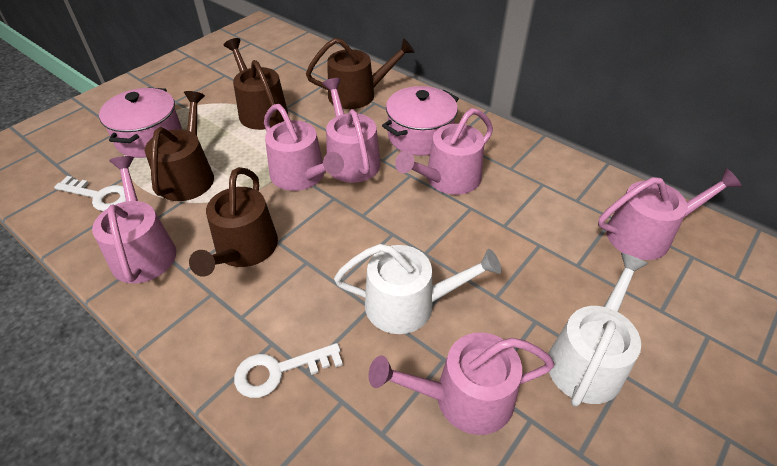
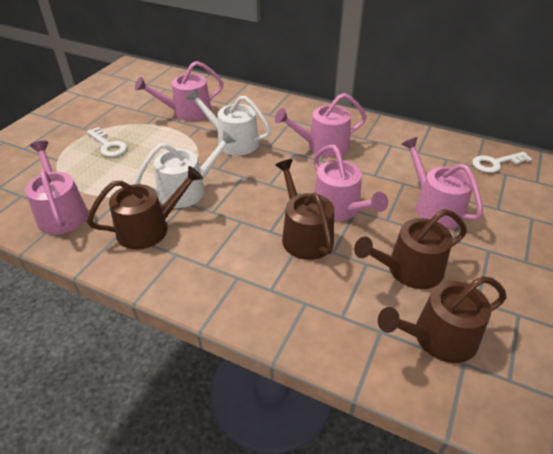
pink pot: 2 -> 0
pink watering can: 6 -> 5

